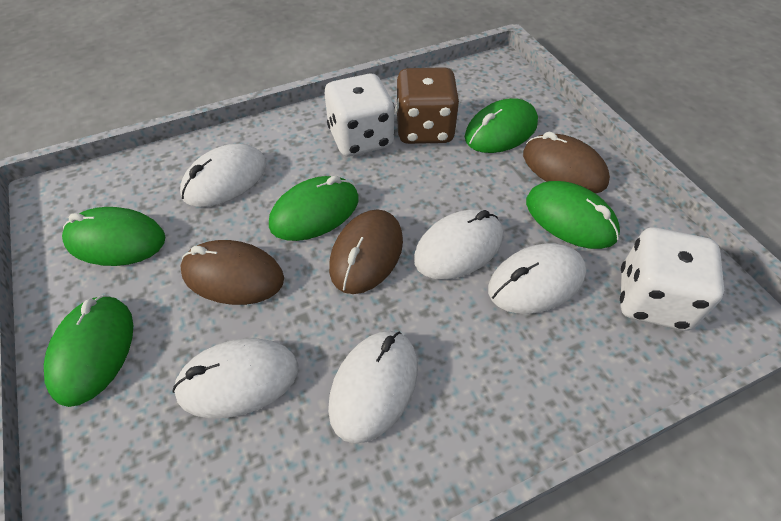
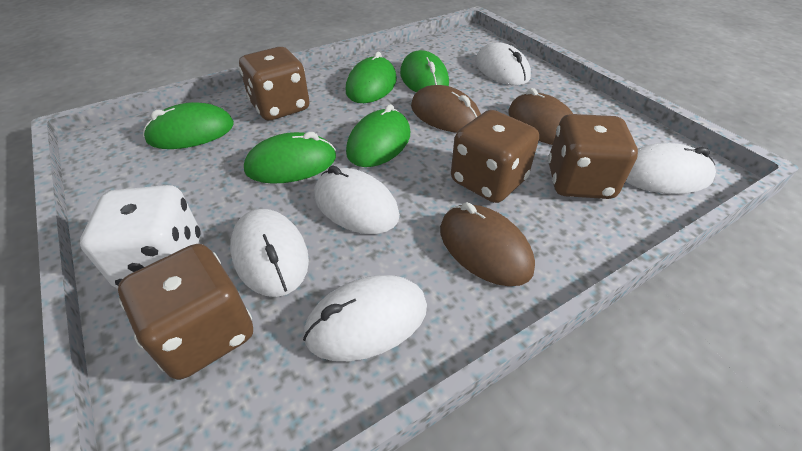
brown dice: 1 -> 4
white dice: 2 -> 1

